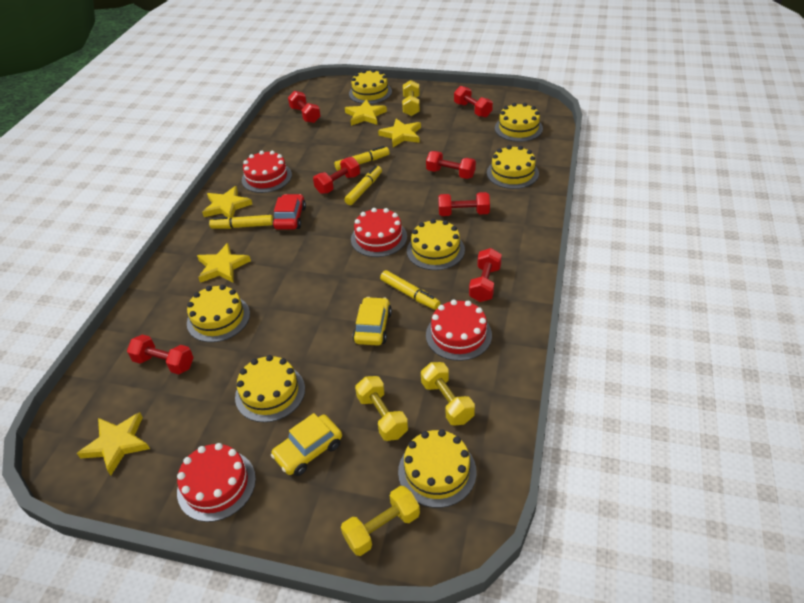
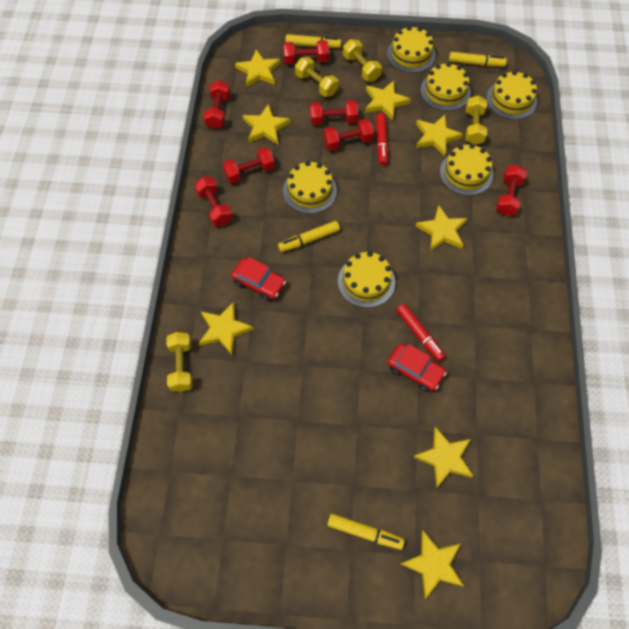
red cake: 4 -> 0
red car: 1 -> 2
red marker: 0 -> 2
yellow cake: 7 -> 6
yellow car: 2 -> 0
yellow star: 5 -> 8

